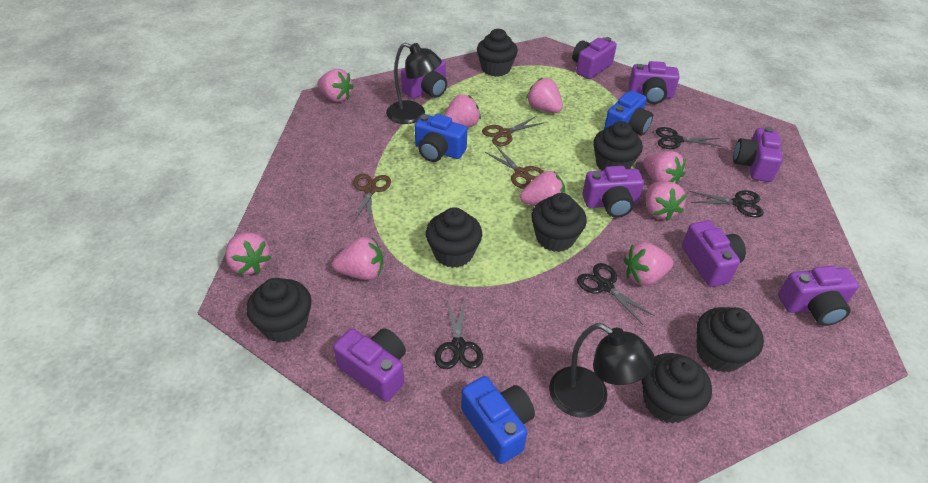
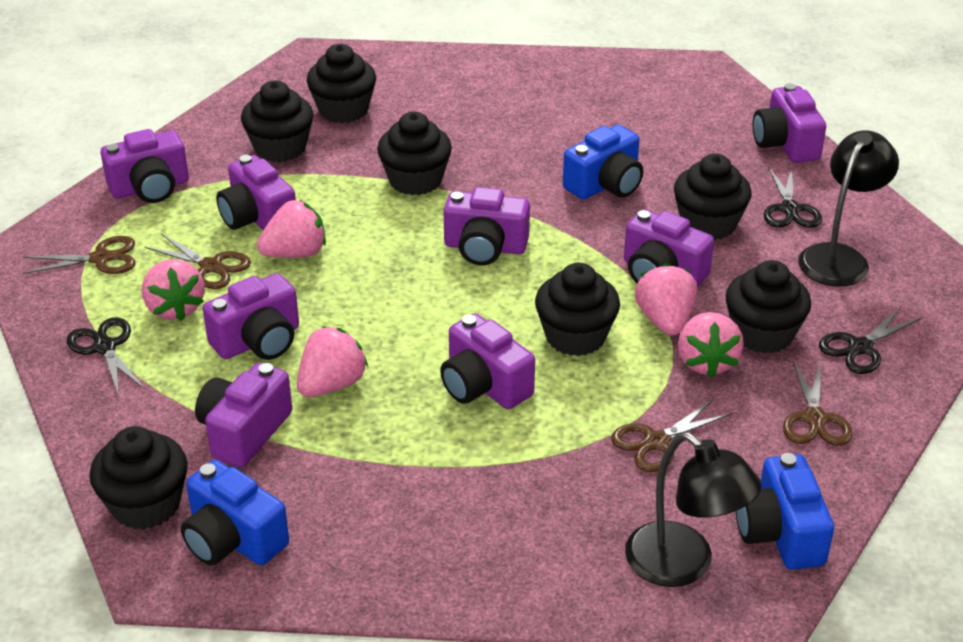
black scissors: 4 -> 3
brown scissors: 3 -> 4
pink strawberry: 9 -> 5

